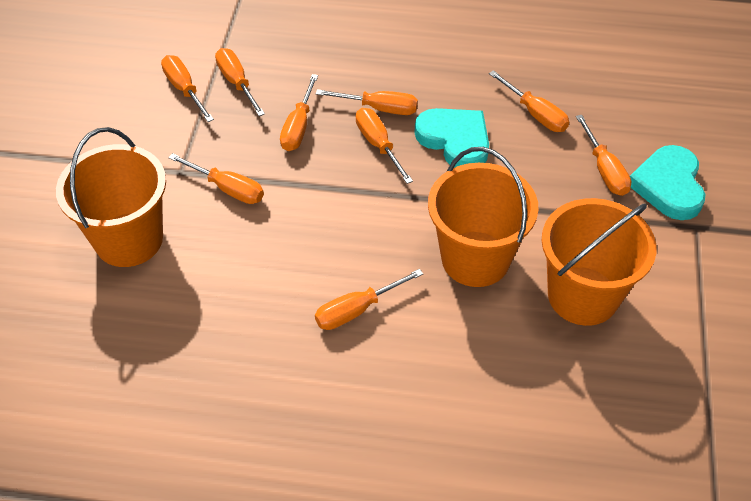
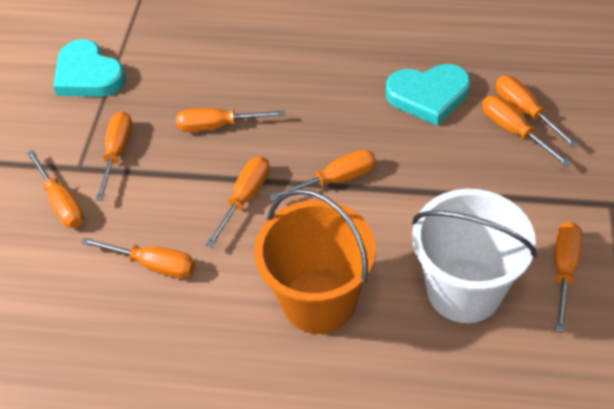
orange bucket: 3 -> 1
white bucket: 0 -> 1

